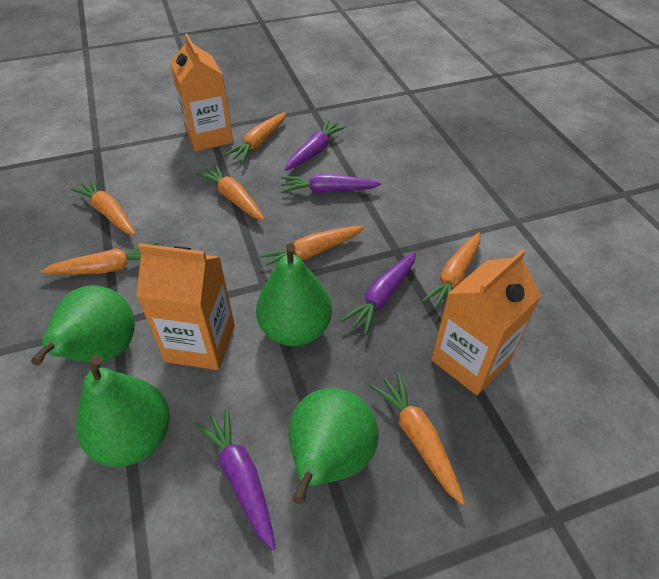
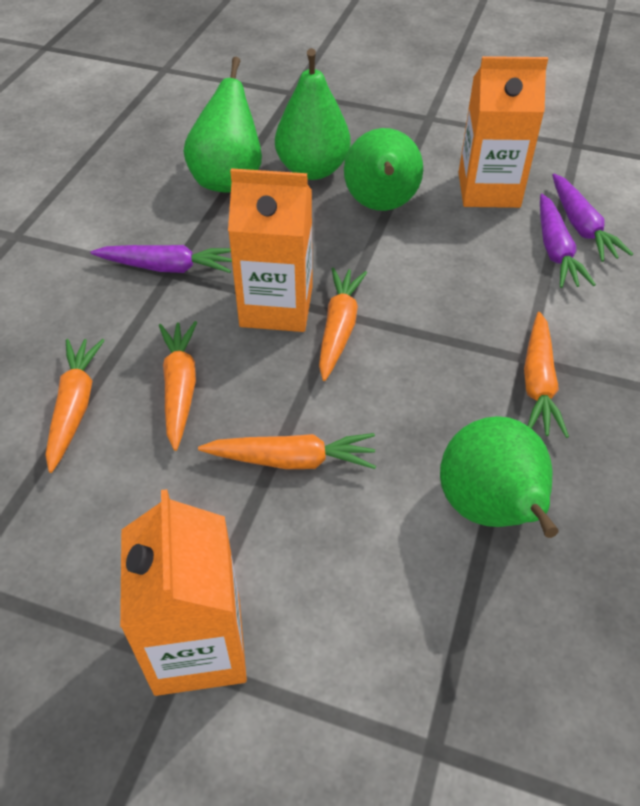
orange carrot: 7 -> 5
purple carrot: 4 -> 3

